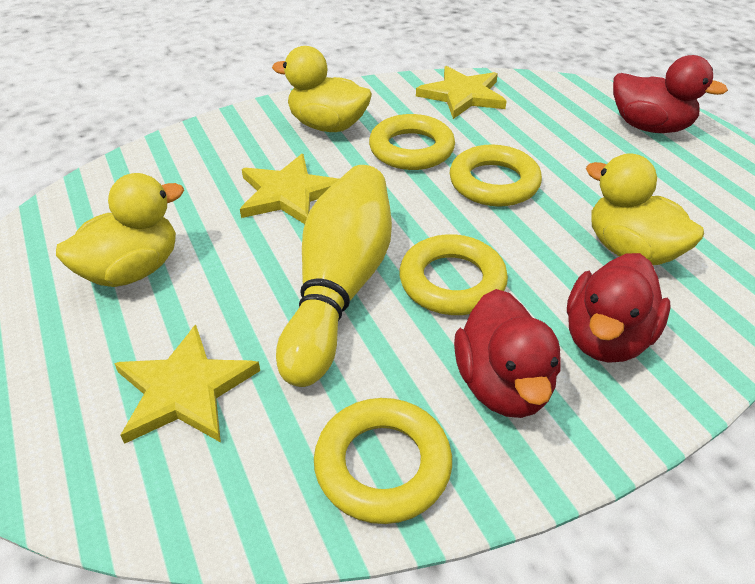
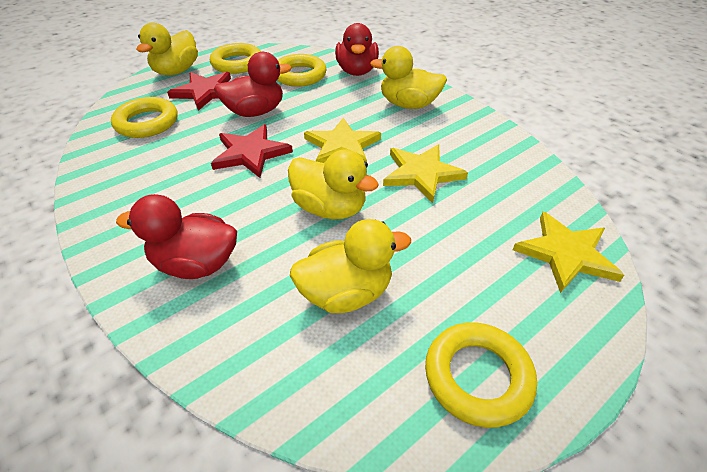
red star: 0 -> 2
yellow bowling pin: 1 -> 0
yellow duck: 3 -> 4

